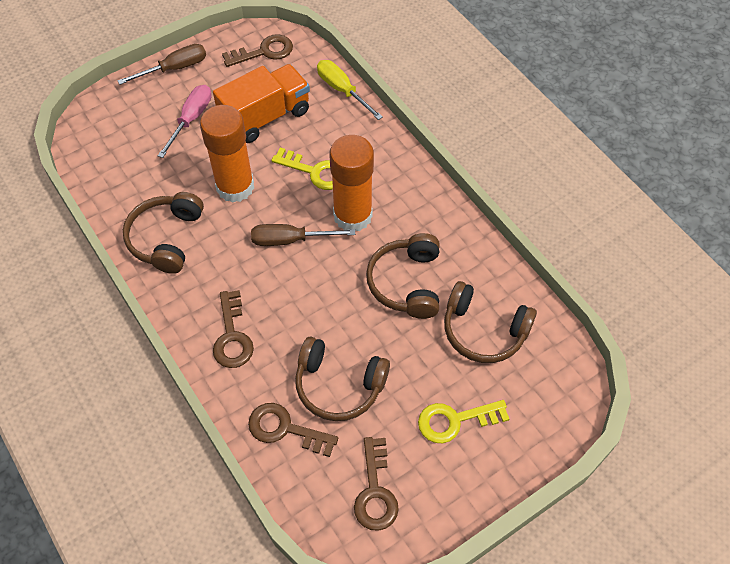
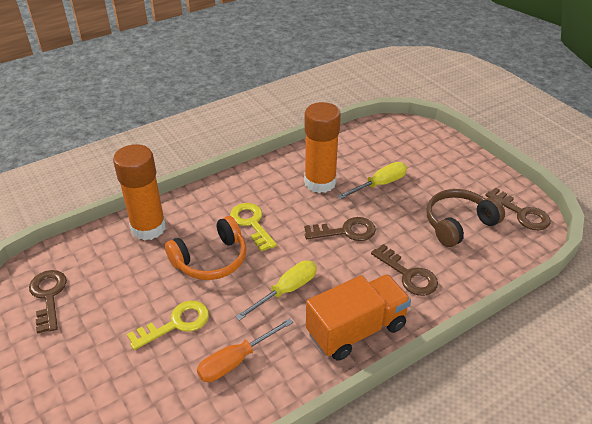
brown headphones: 4 -> 1
brown screwdriver: 2 -> 0
orange headphones: 0 -> 1
orange screwdriver: 0 -> 1
pink screwdriver: 1 -> 0
yellow screwdriver: 1 -> 2

